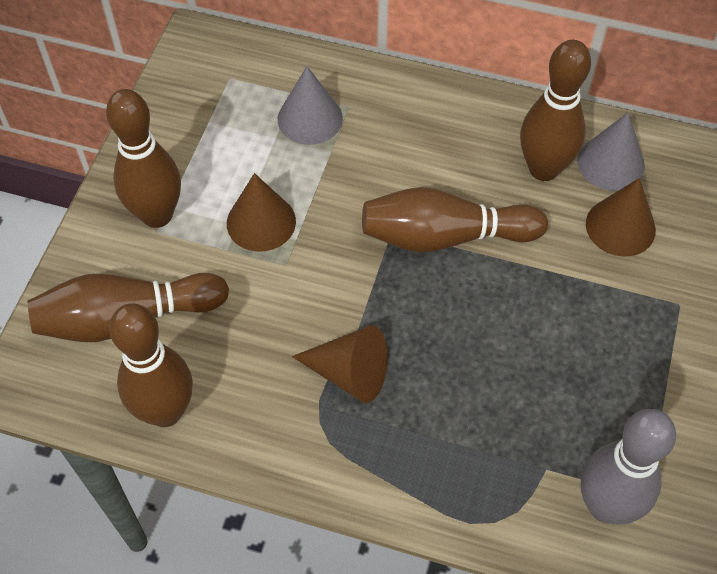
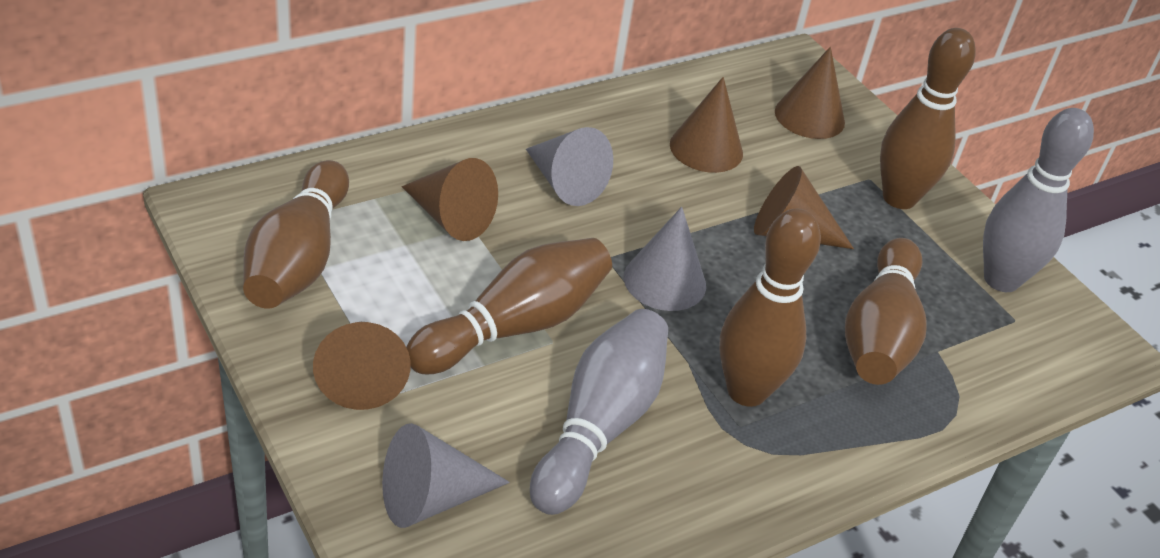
brown cone: 3 -> 5
grey bowling pin: 1 -> 2
grey cone: 2 -> 3

